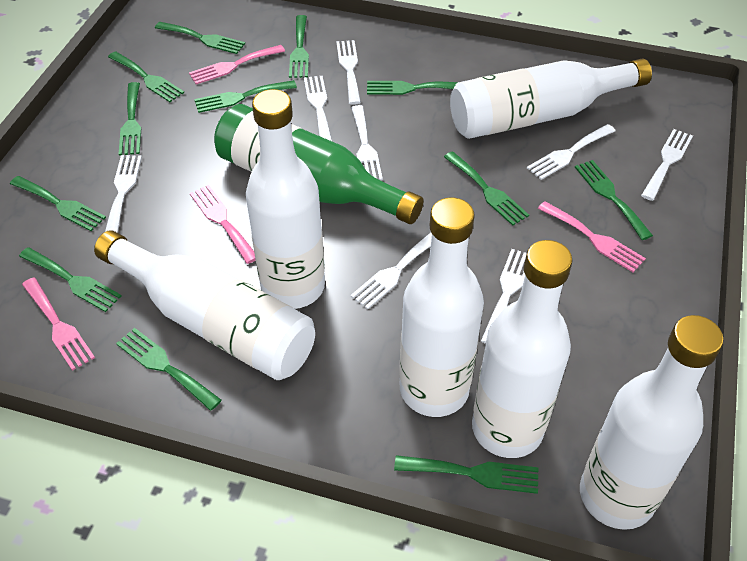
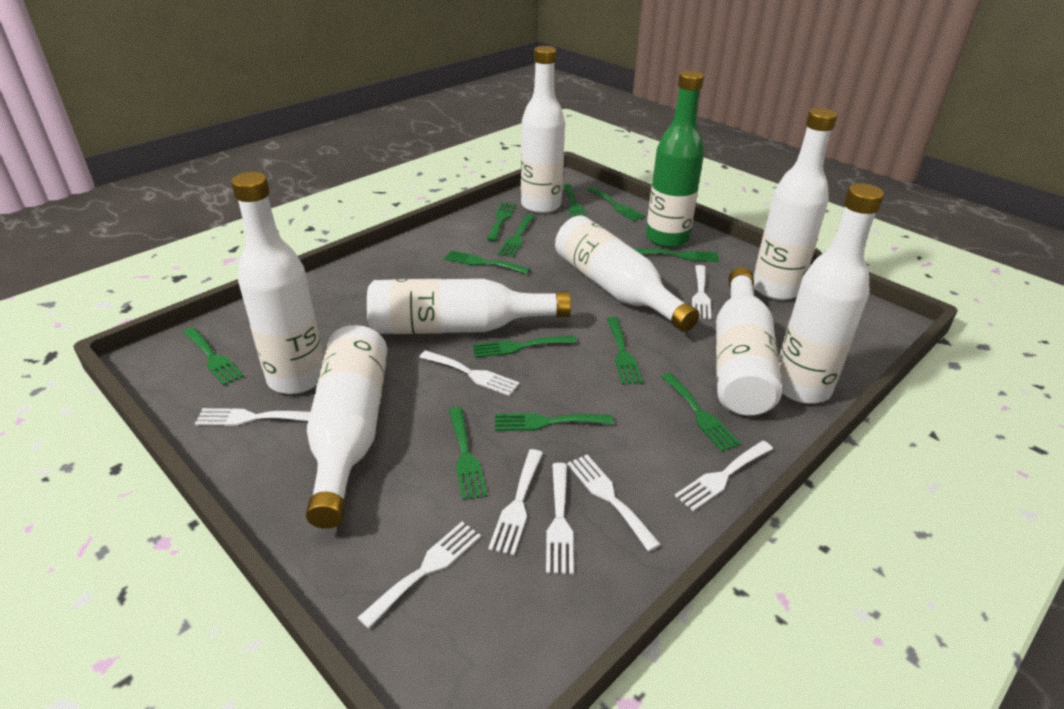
pink fork: 4 -> 0
white bottle: 6 -> 8

